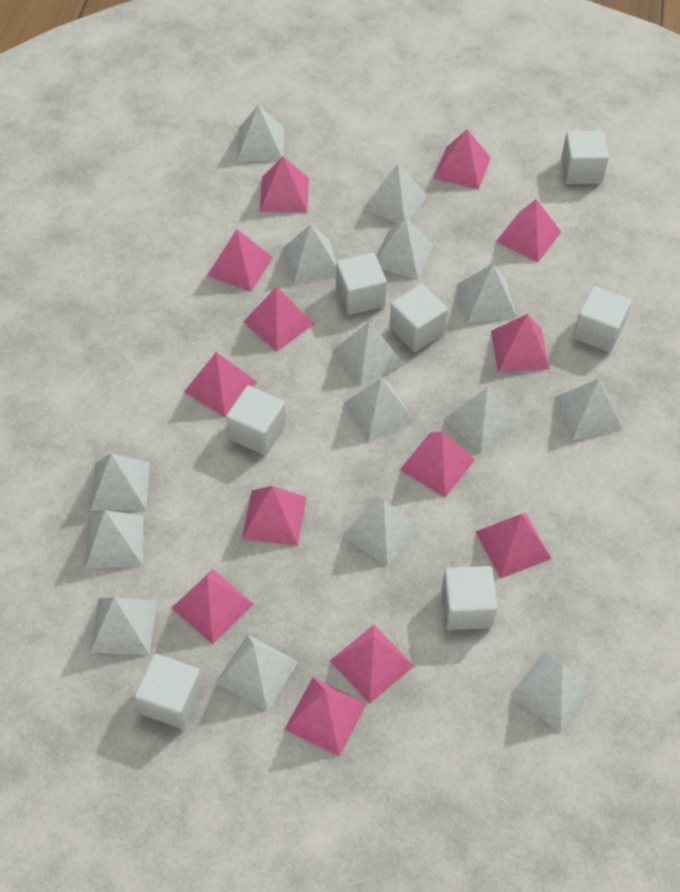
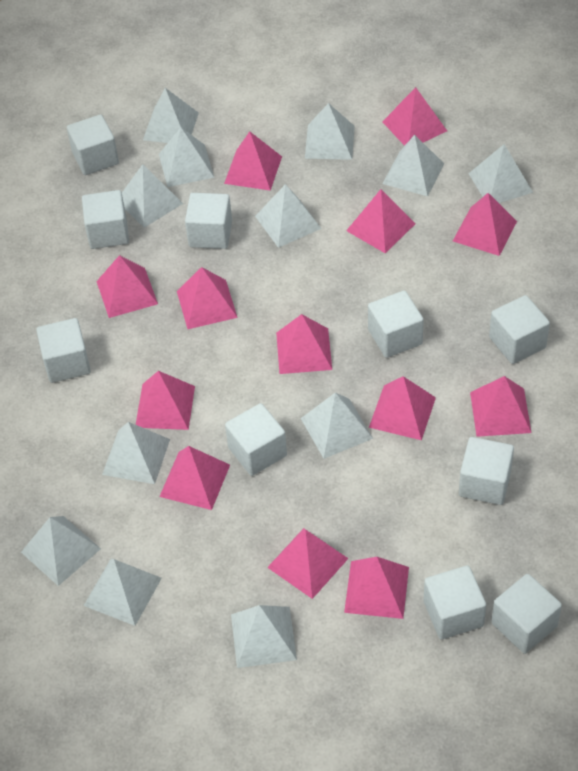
white cube: 7 -> 10
white pyramid: 15 -> 12

